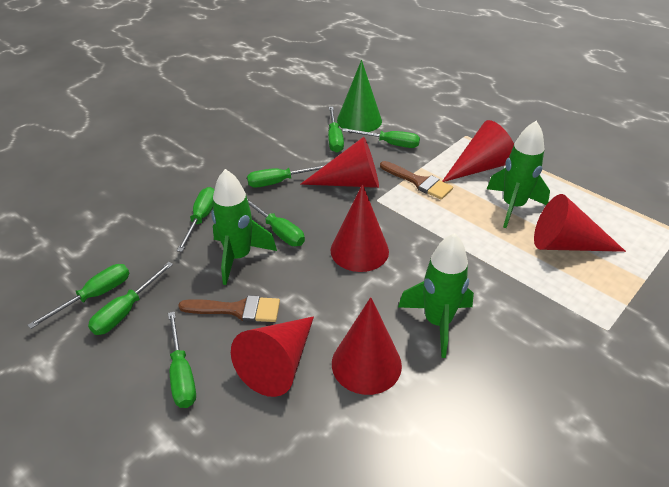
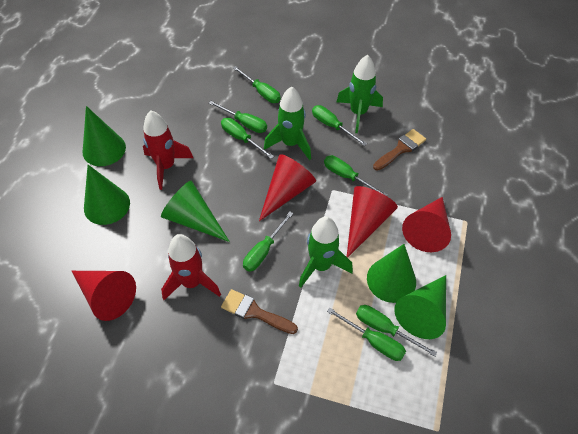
green cone: 1 -> 5
red cone: 6 -> 4
red rocket: 0 -> 2

